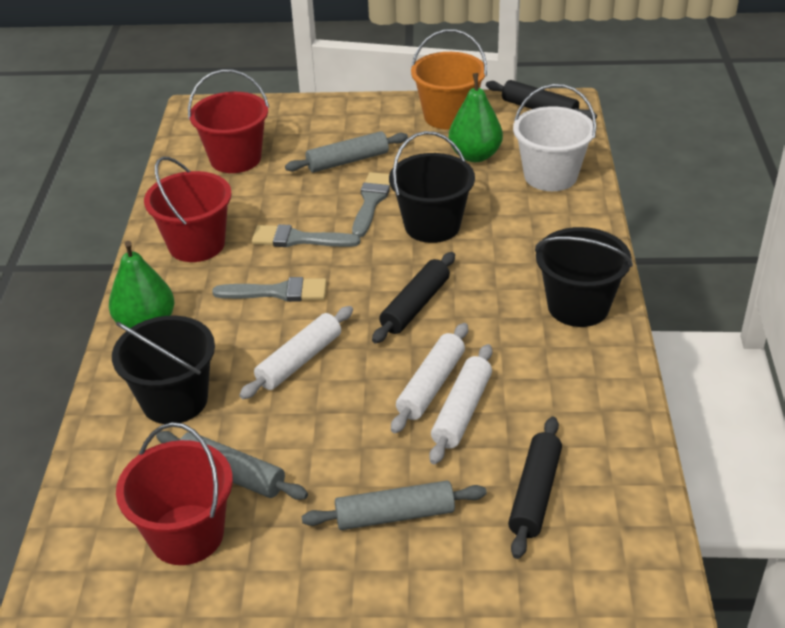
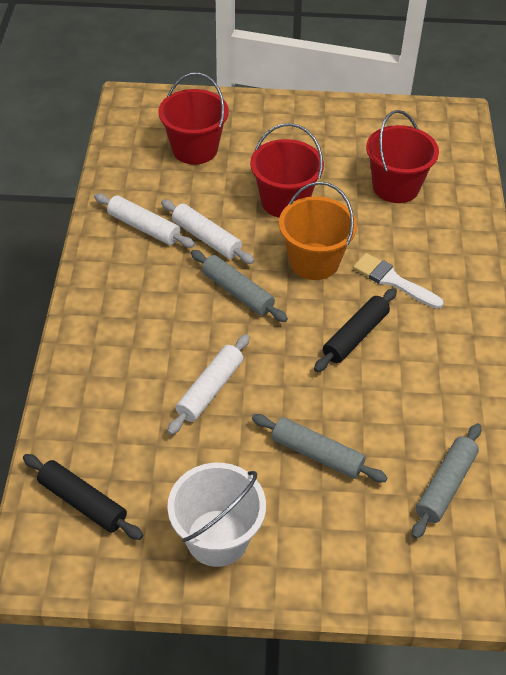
black bucket: 3 -> 0
black rolling pin: 3 -> 2
green pear: 2 -> 0
grey brush: 3 -> 0
white brush: 0 -> 1

